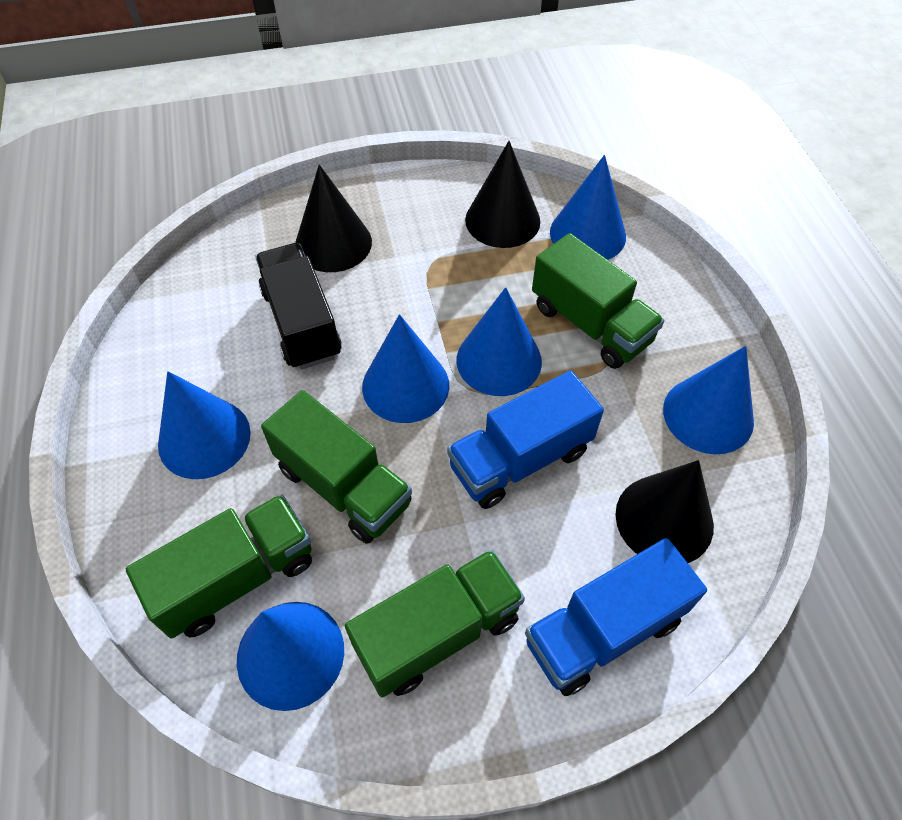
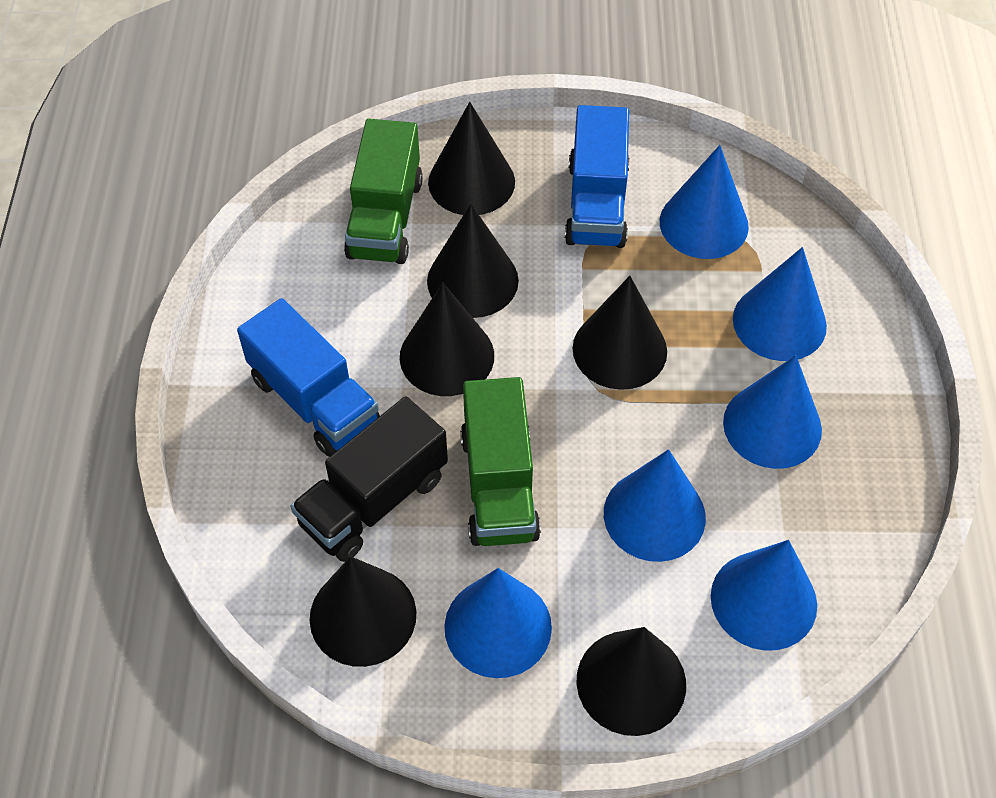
black cone: 3 -> 6
green truck: 4 -> 2

